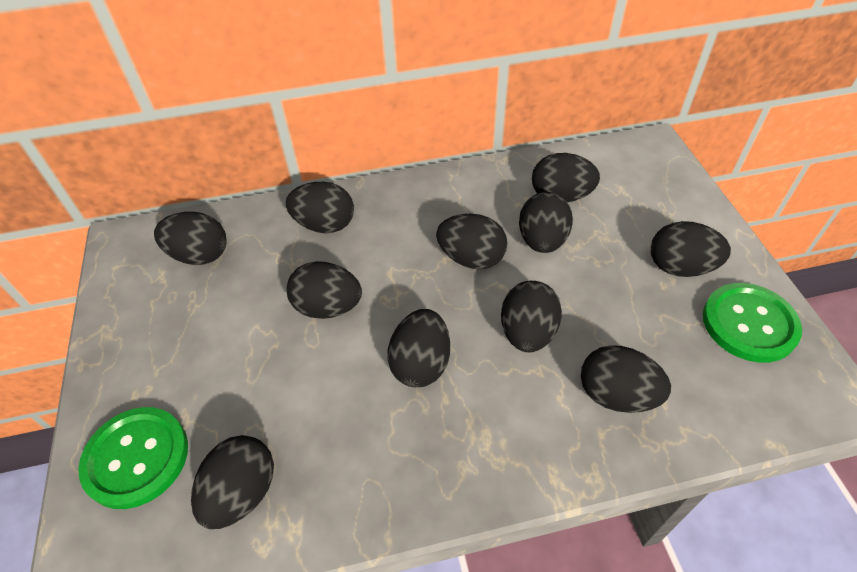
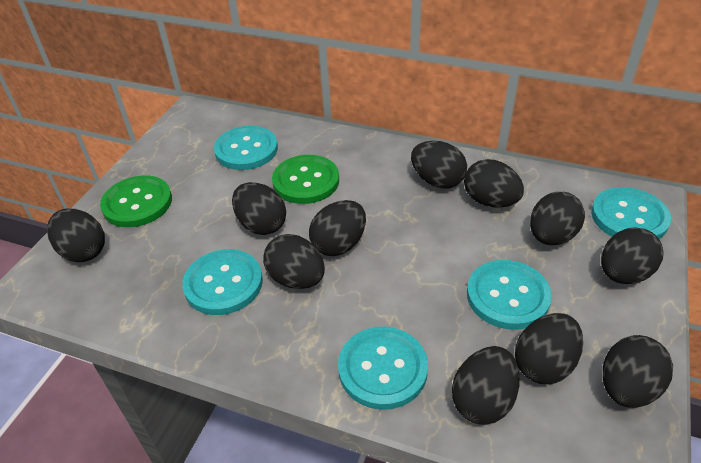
turquoise button: 0 -> 5

